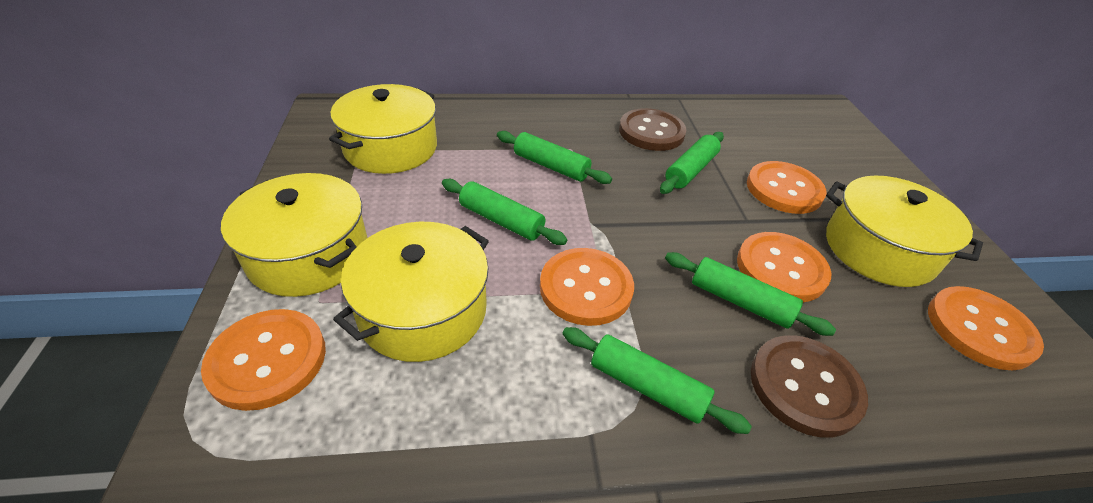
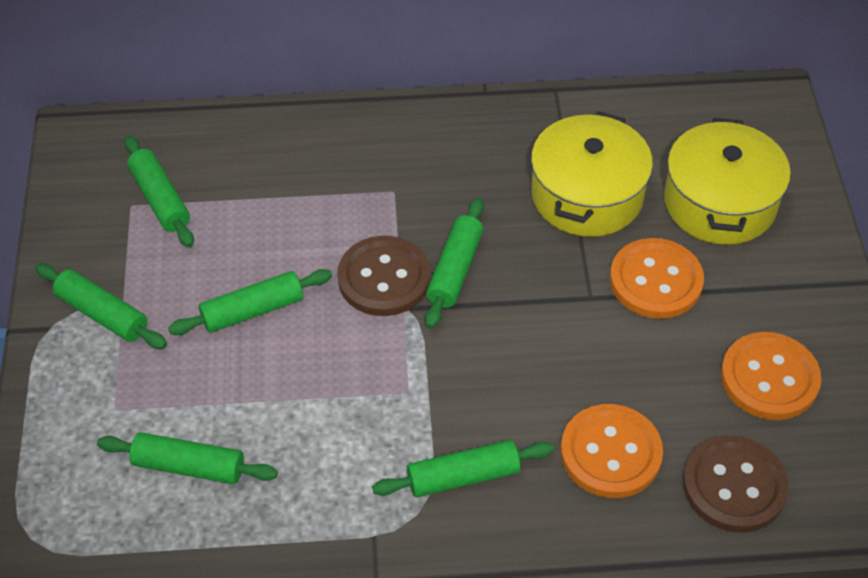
green rolling pin: 5 -> 6
orange button: 5 -> 3
yellow pot: 4 -> 2

